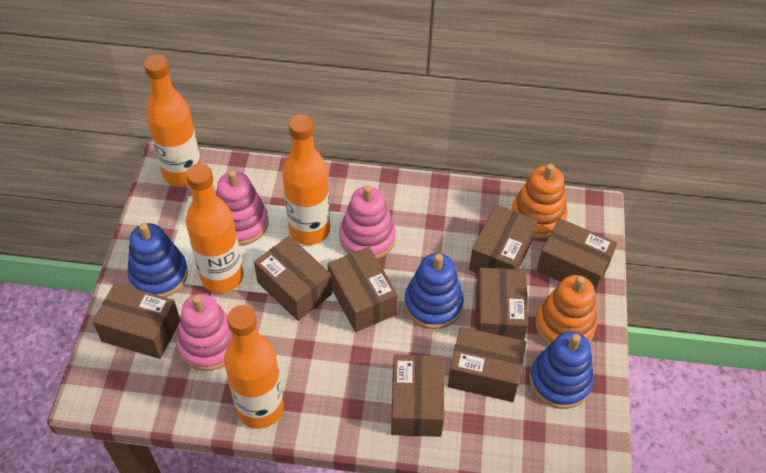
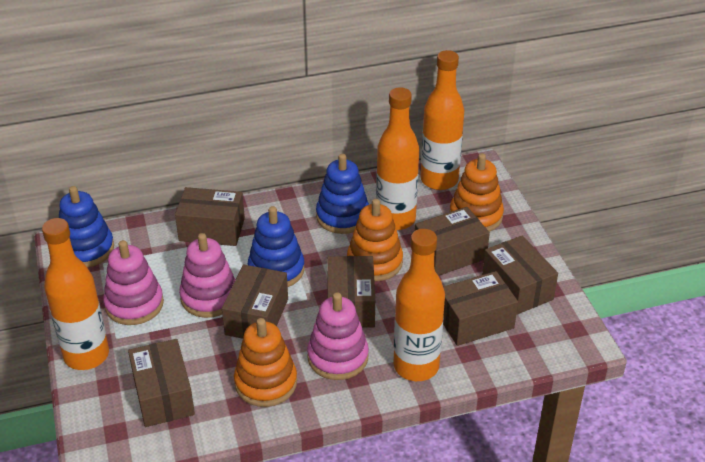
brown box: 8 -> 7
orange stacking toy: 2 -> 3

